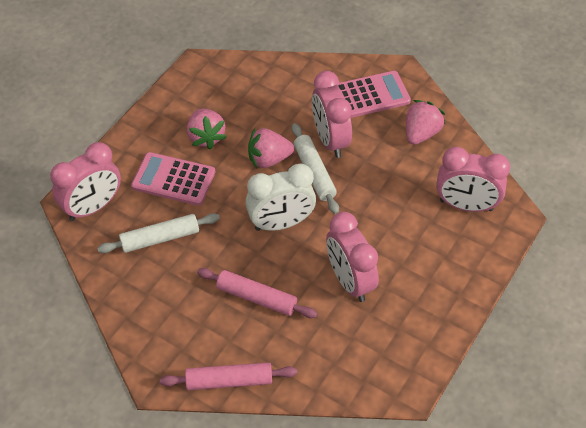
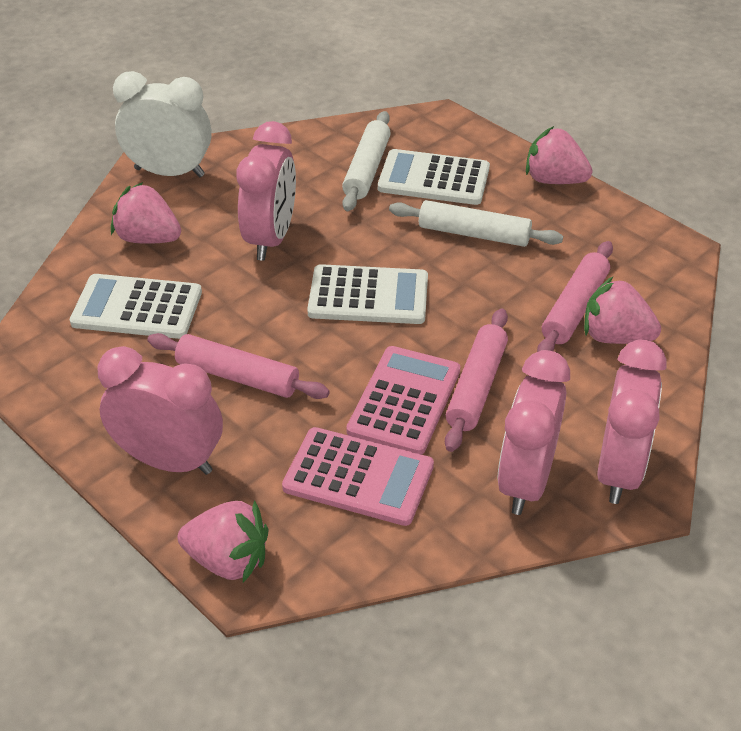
pink rolling pin: 2 -> 3
pink strawberry: 3 -> 4
white calculator: 0 -> 3

